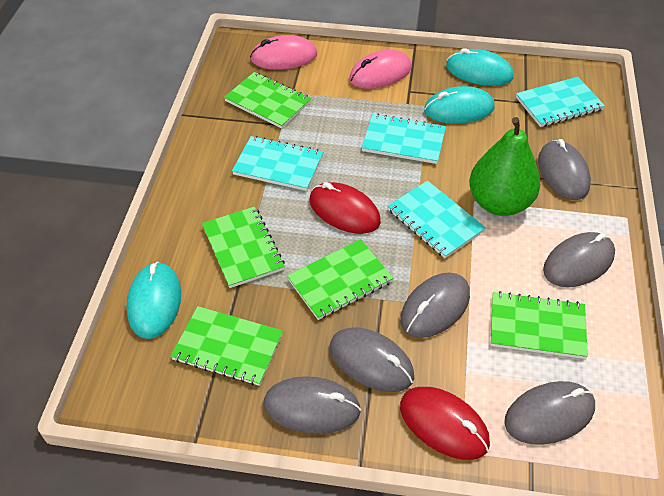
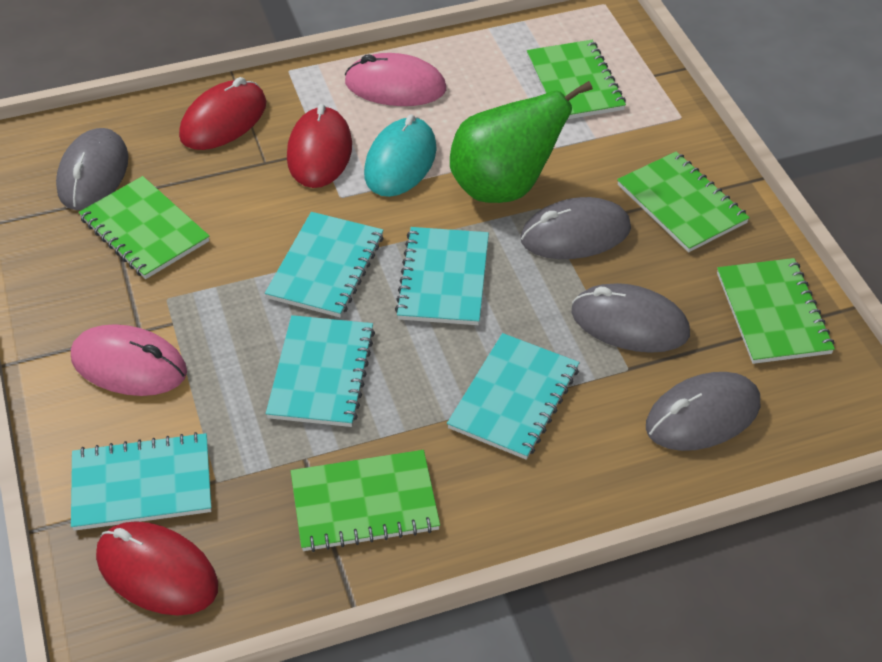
grey mouse: 6 -> 4
red mouse: 2 -> 3
turquoise mouse: 3 -> 1
turquoise notebook: 4 -> 5

